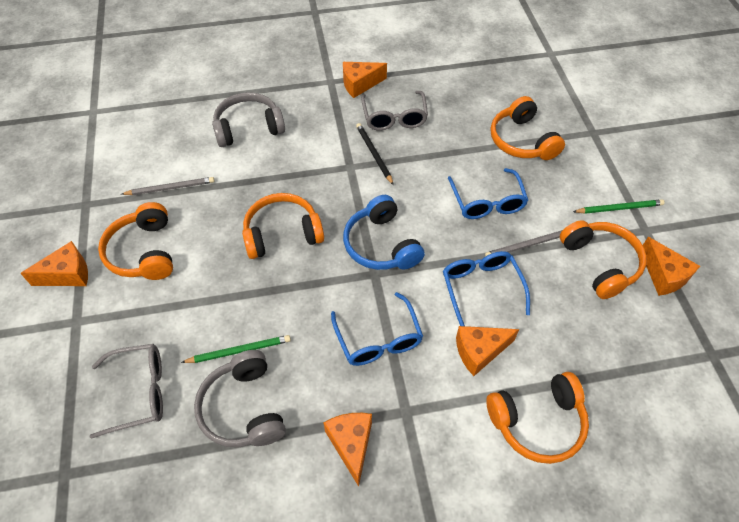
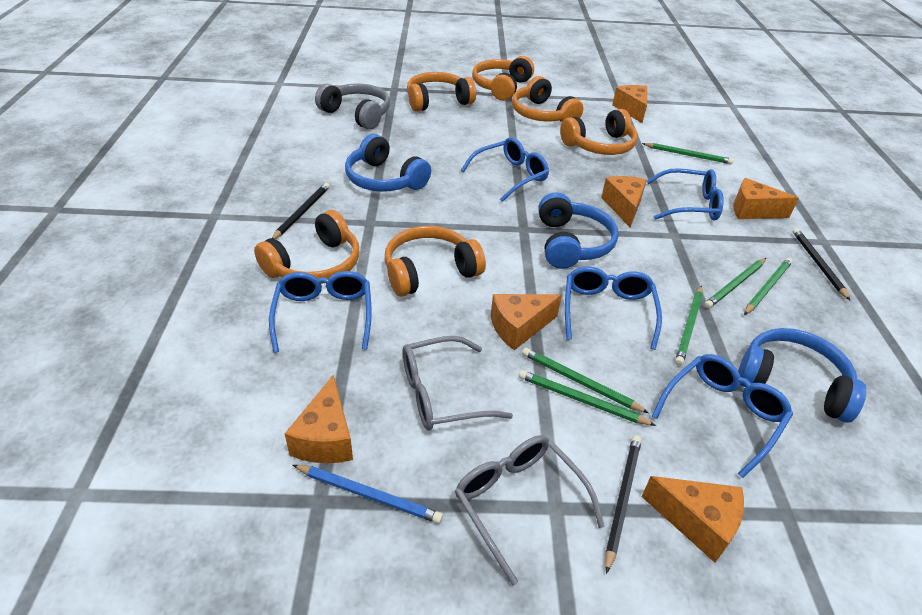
black pencil: 1 -> 3
blue glasses: 3 -> 5
blue headphones: 1 -> 3
blue pencil: 0 -> 1
green pencil: 2 -> 6
grey headphones: 2 -> 1
grey pencil: 2 -> 0
orange cheese: 5 -> 6
orange headphones: 5 -> 6

